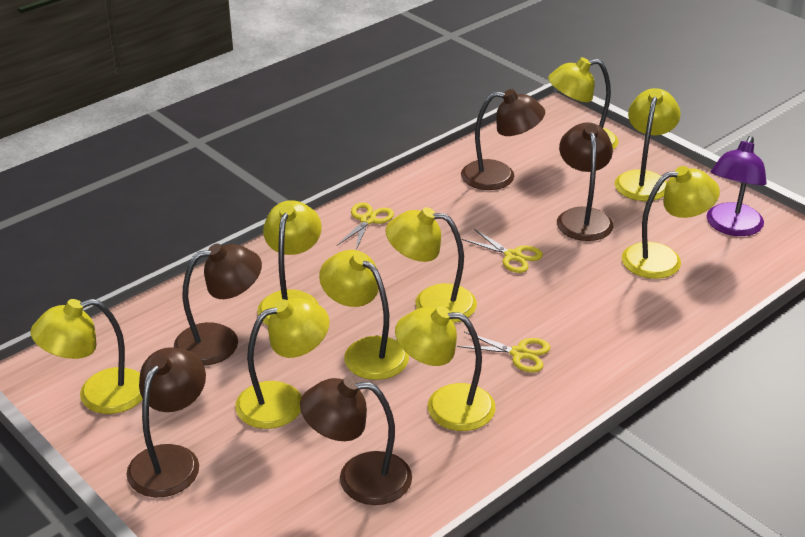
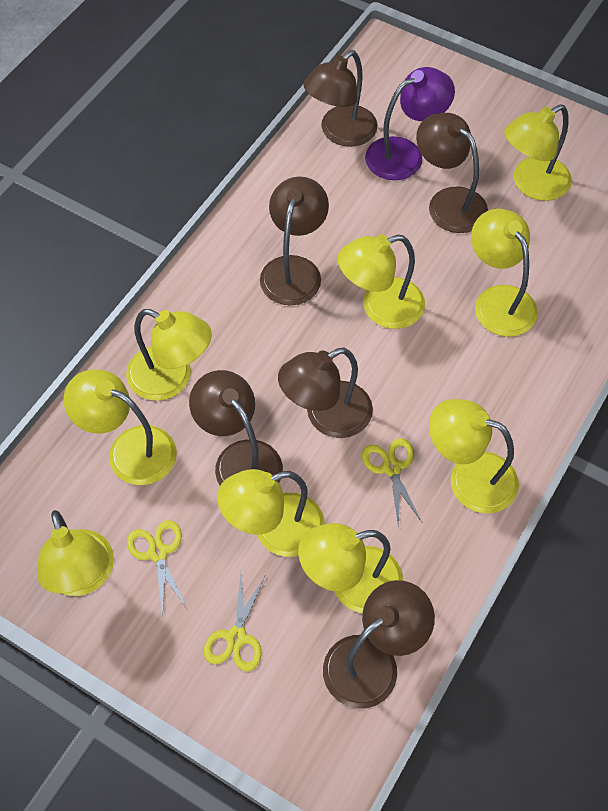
brown lamp: 5 -> 6

